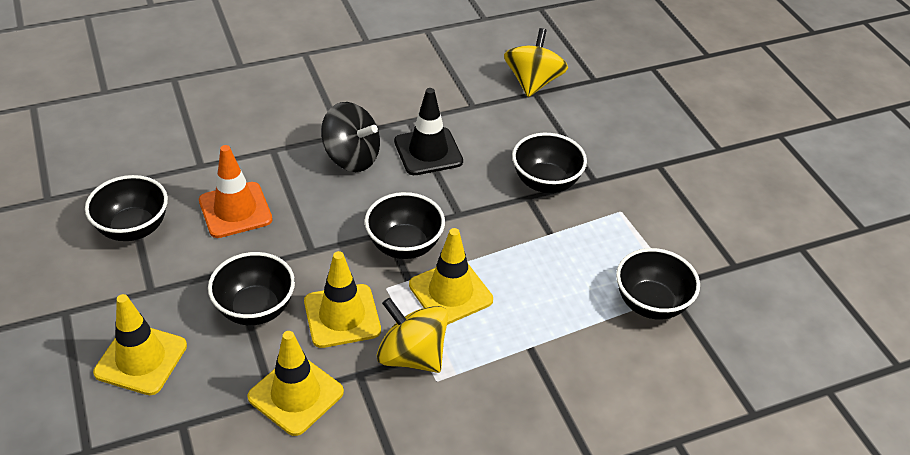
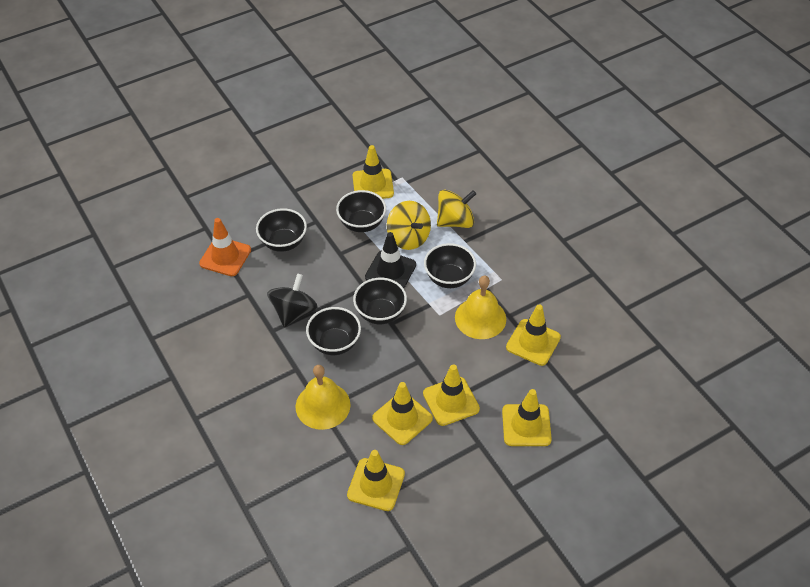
yellow bell: 0 -> 2
yellow traffic cone: 4 -> 6

